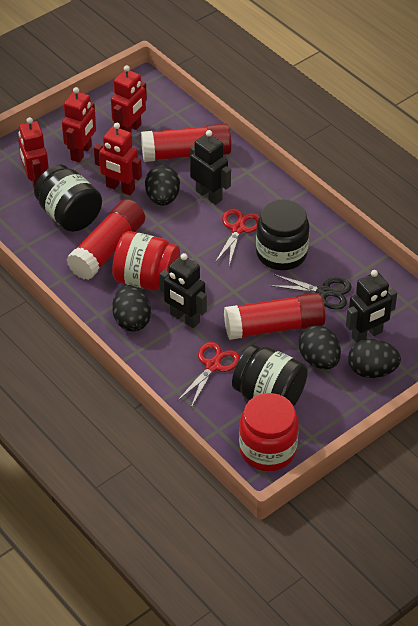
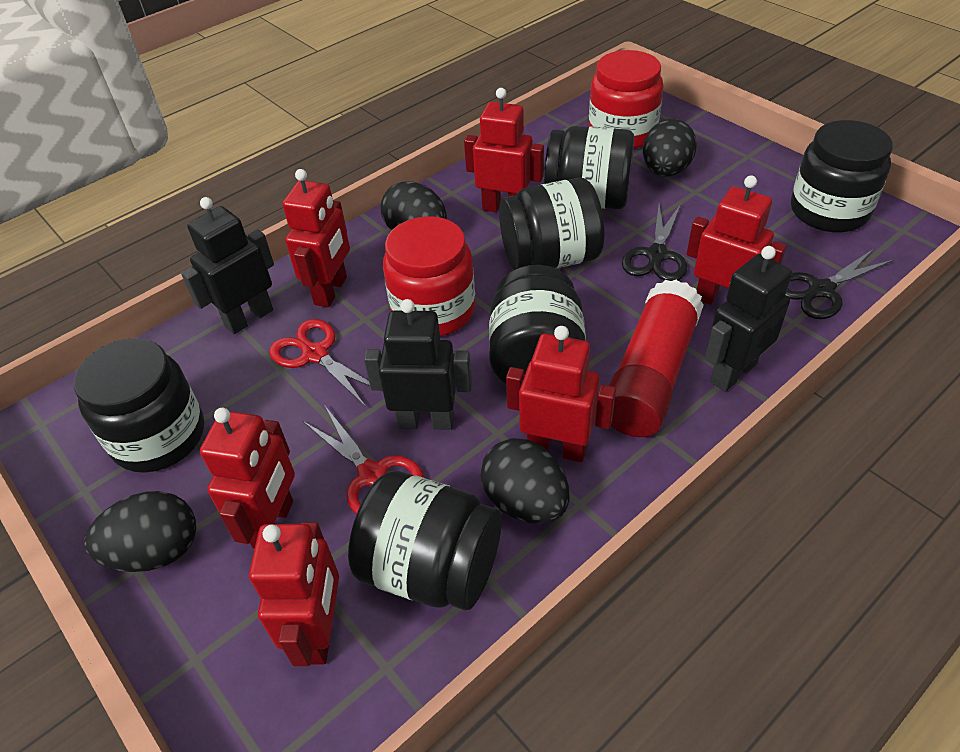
black jar: 3 -> 6
black scissors: 1 -> 2
red glue stick: 3 -> 1
red robot: 4 -> 6

